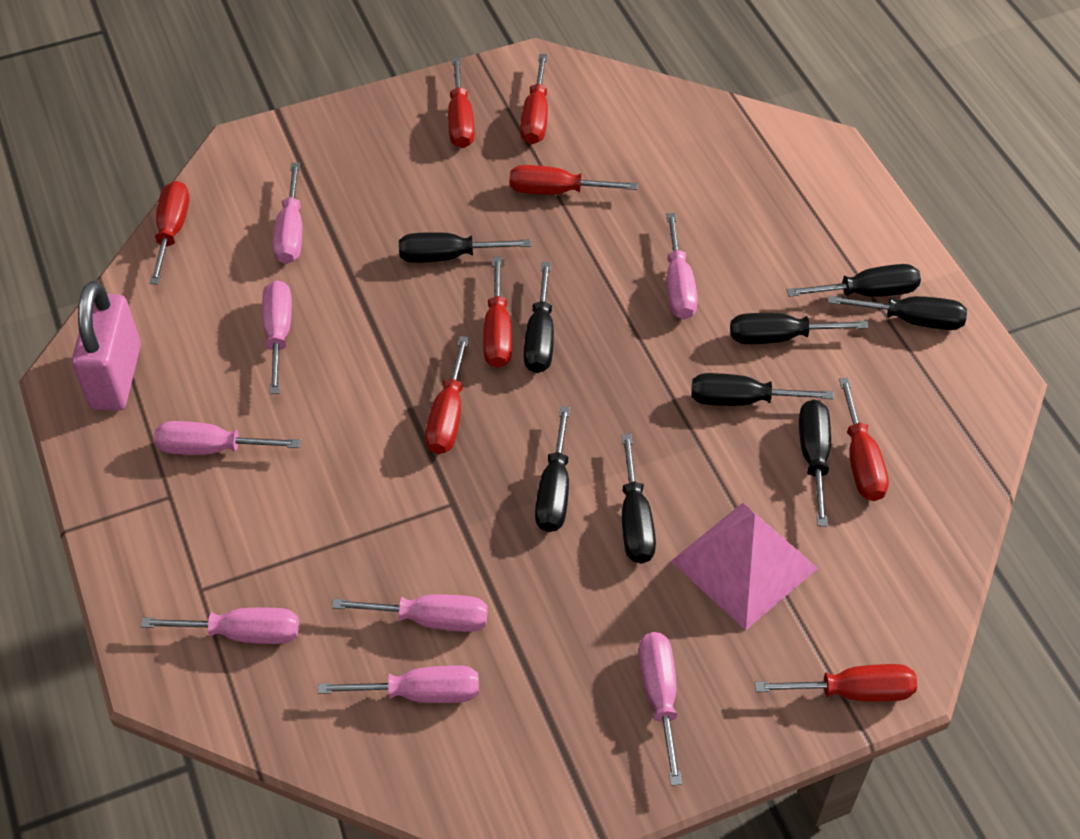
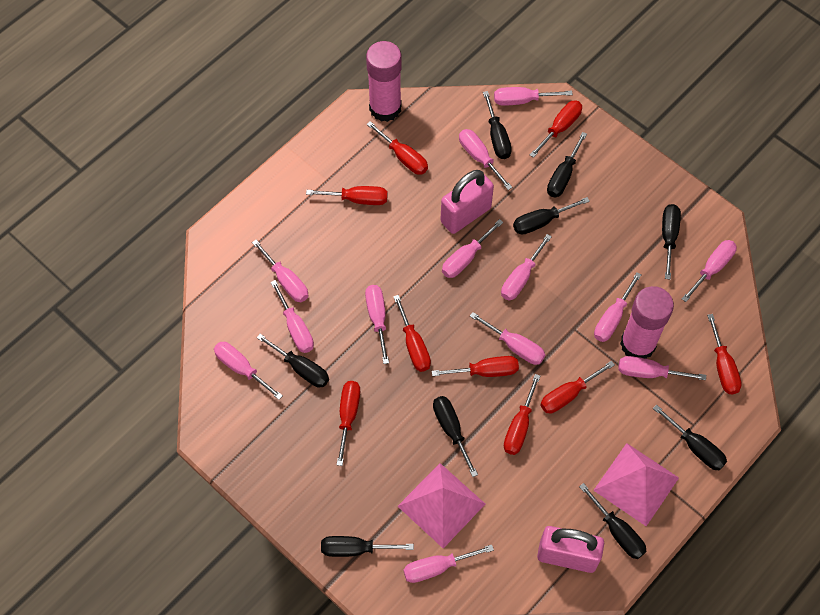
pink glue stick: 0 -> 2
pink padlock: 1 -> 2
pink pyramid: 1 -> 2
pink screwdriver: 8 -> 13
red screwdriver: 8 -> 9

